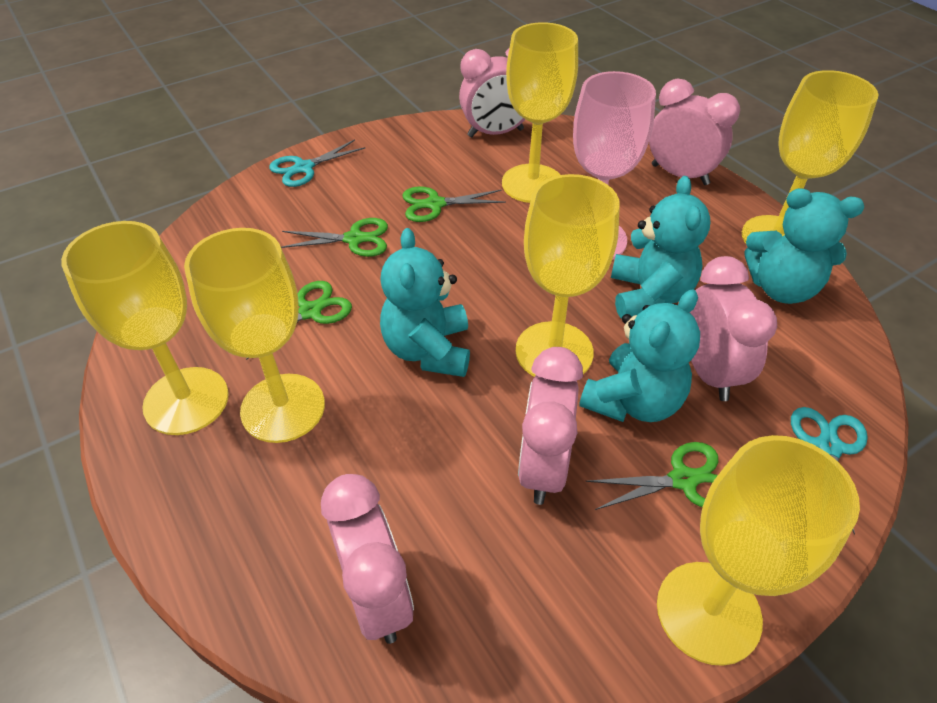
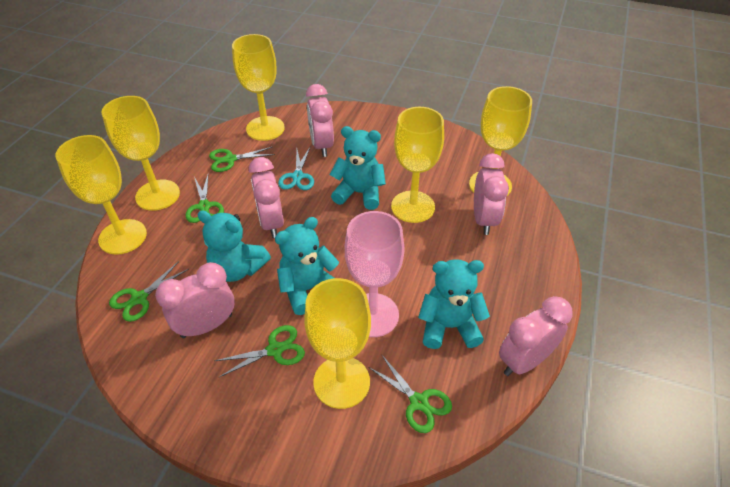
green scissors: 4 -> 5
turquoise scissors: 2 -> 1

